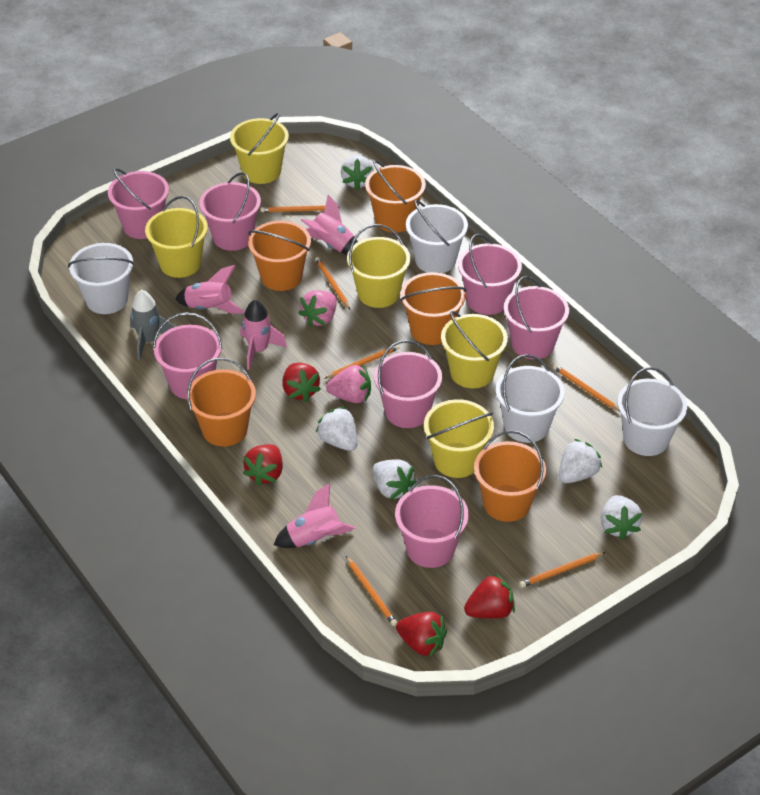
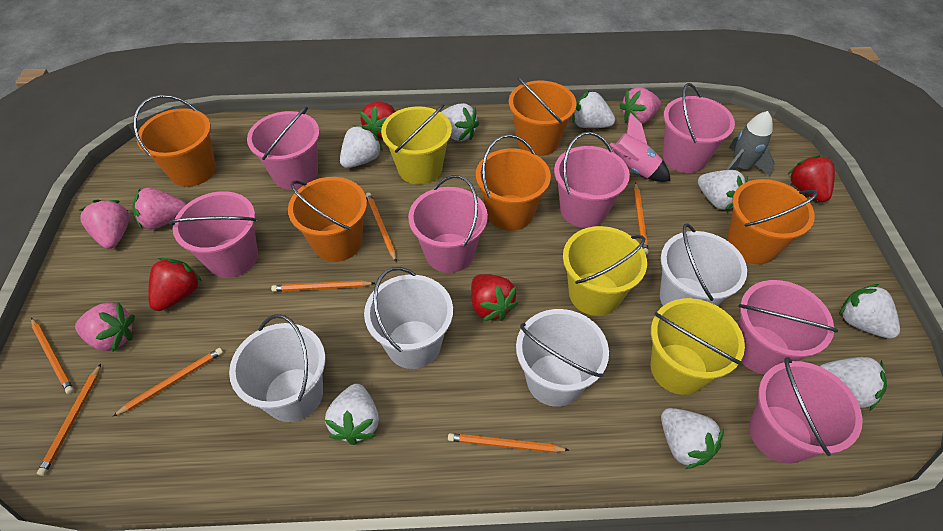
orange pencil: 6 -> 7
pink rocket: 4 -> 1
pink strawberry: 2 -> 4
white strawberry: 5 -> 8
yellow bucket: 5 -> 3

